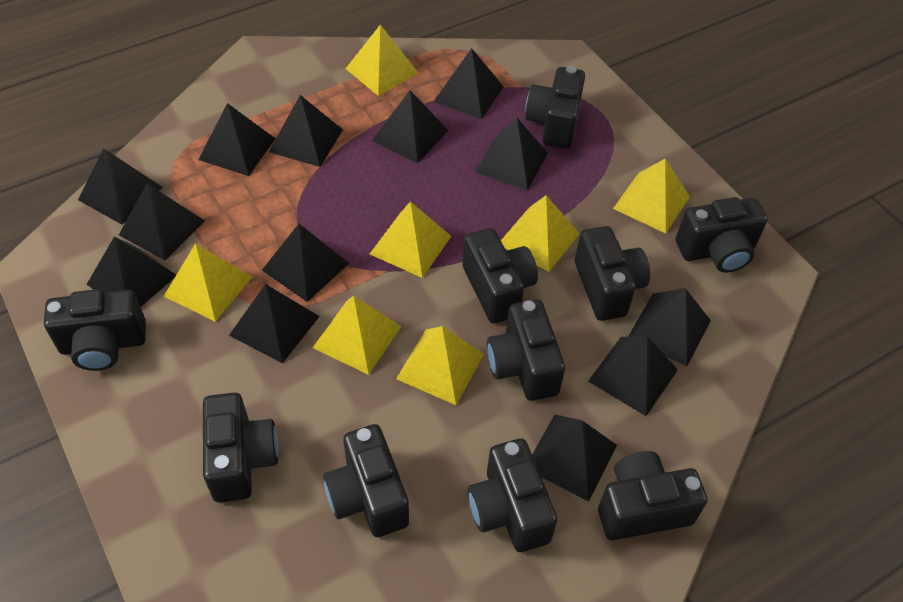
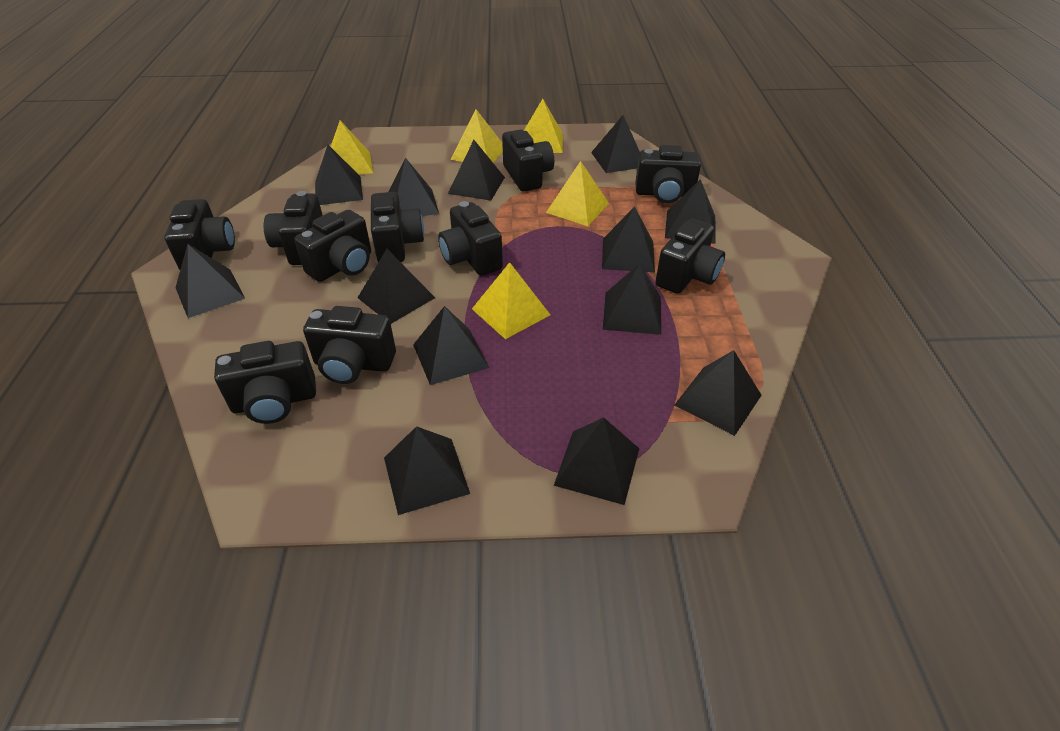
yellow pyramid: 7 -> 5

